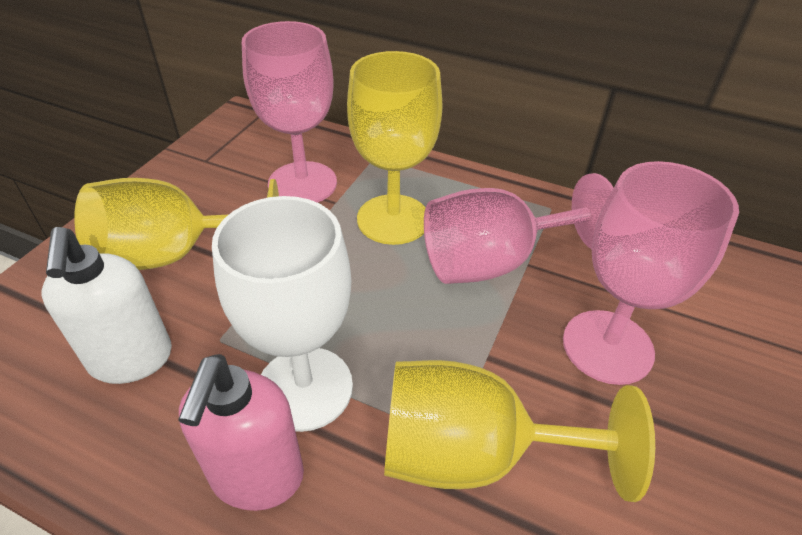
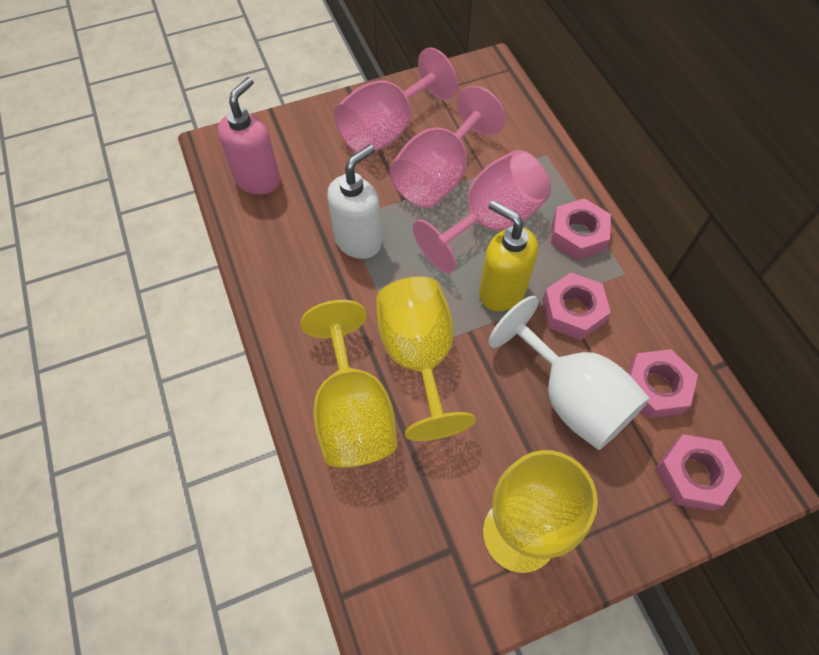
pink nut: 0 -> 4
yellow soap dispenser: 0 -> 1

